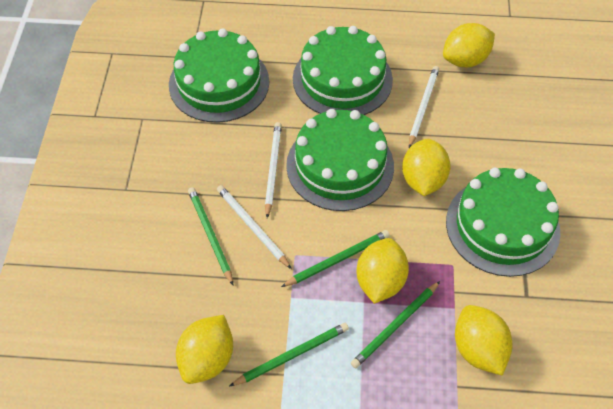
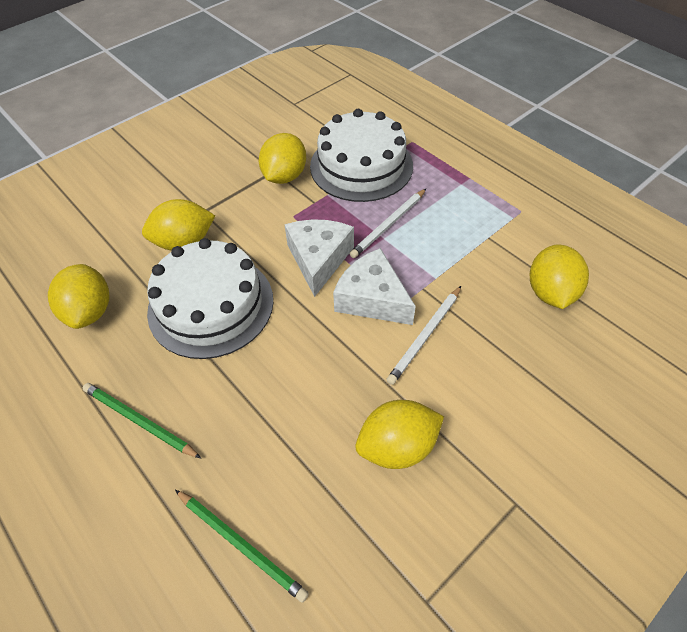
green cake: 4 -> 0
green pencil: 4 -> 2
white cake: 0 -> 2
white cheese: 0 -> 2
white pencil: 3 -> 2

